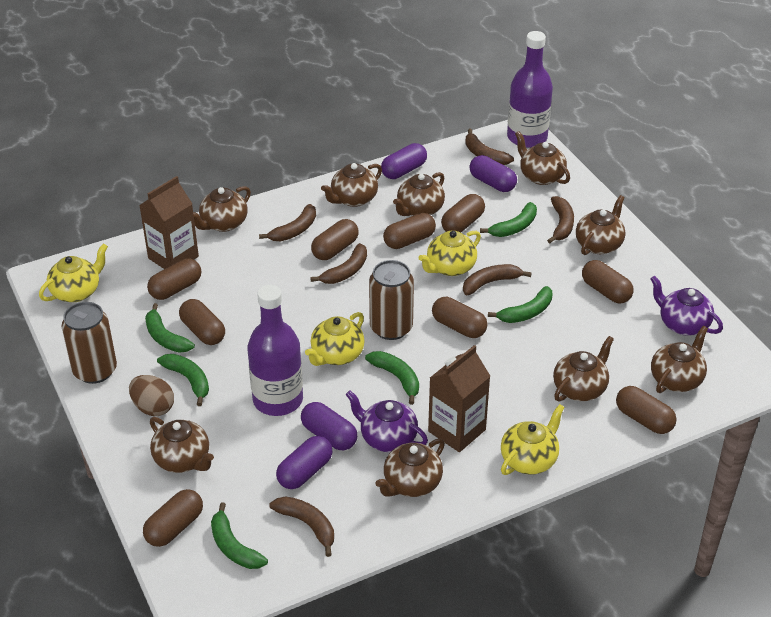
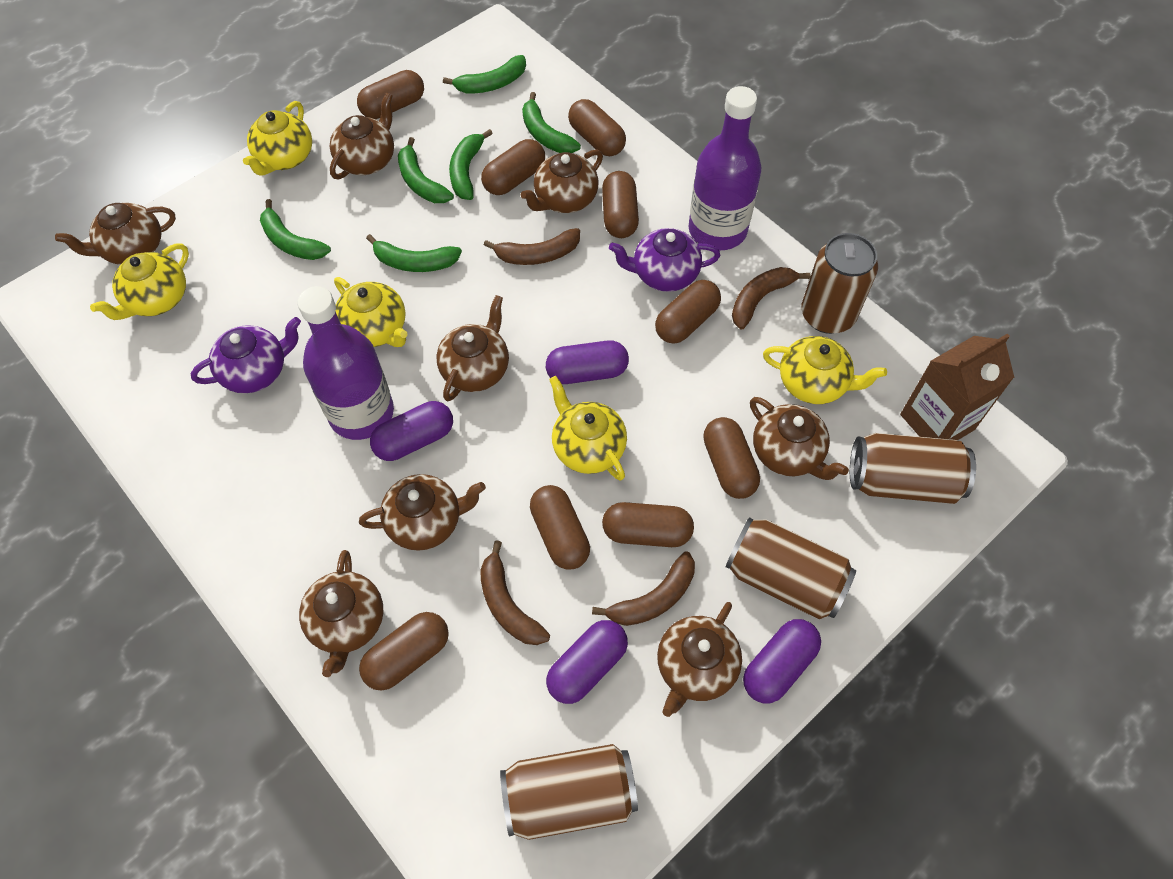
brown banana: 6 -> 4
brown can: 2 -> 4
brown carton: 2 -> 1
brown egg: 1 -> 0
brown teapot: 9 -> 8
yellow teapot: 4 -> 5

